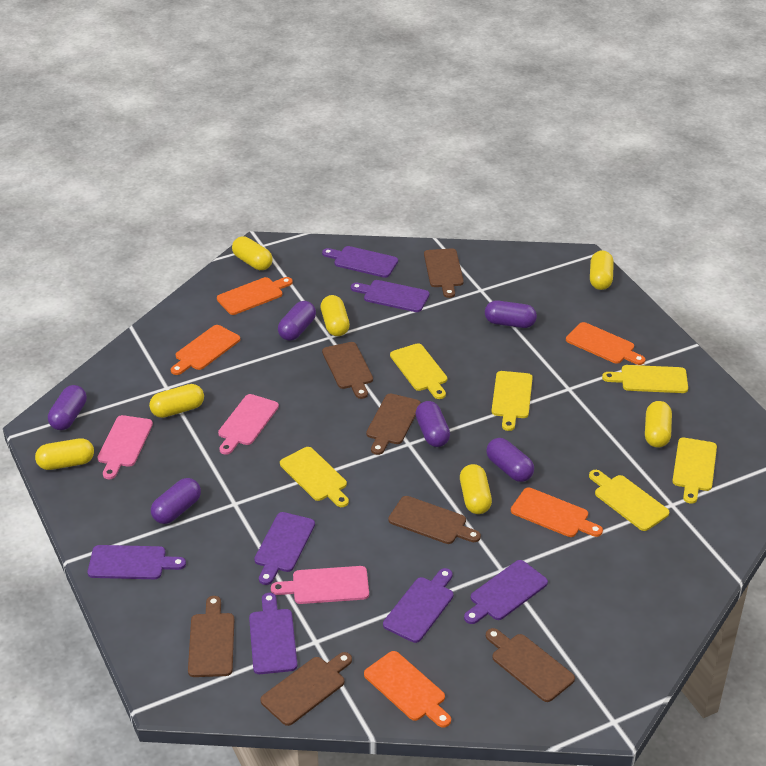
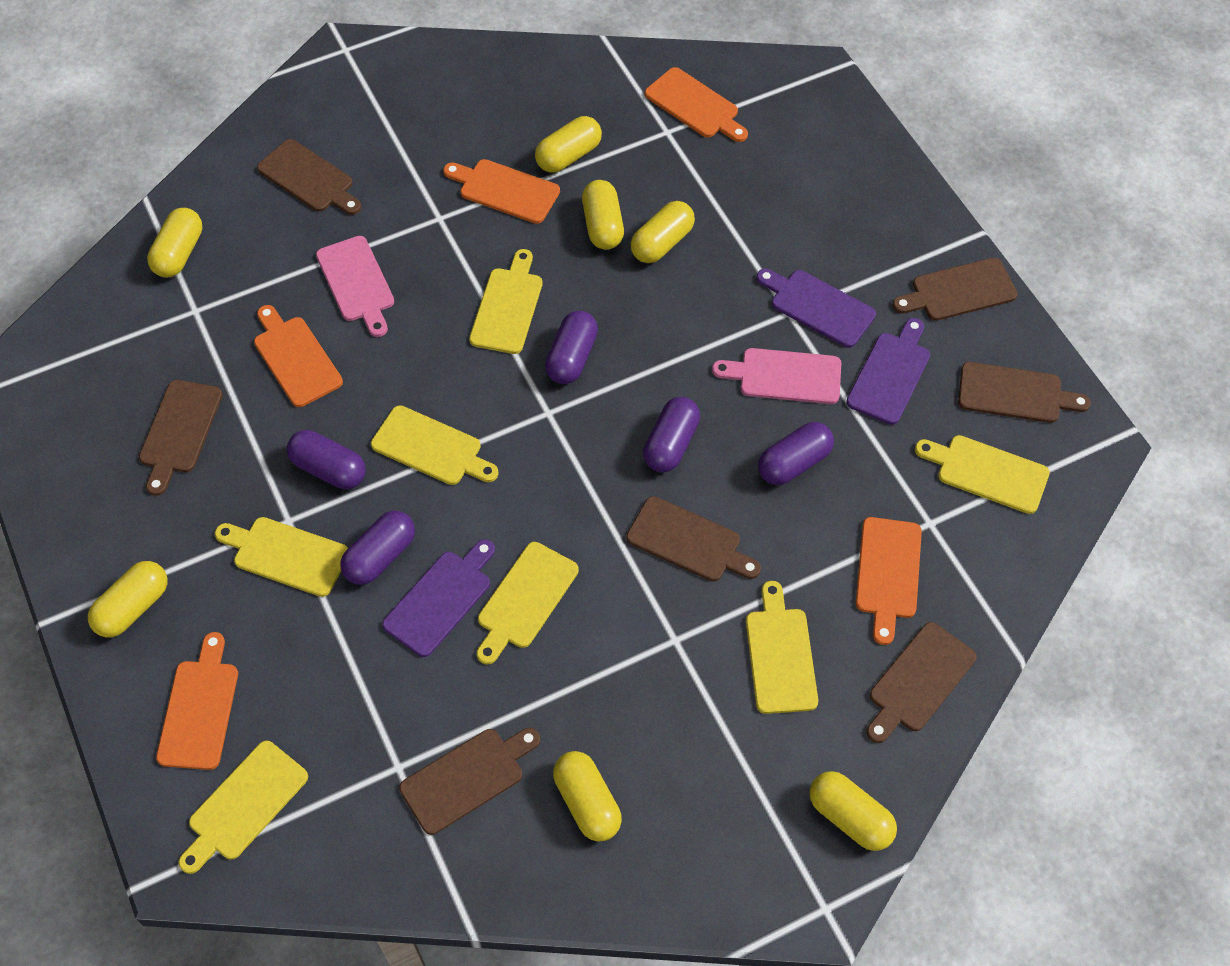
pink cutting board: 3 -> 2
purple capsule: 6 -> 5
purple cutting board: 7 -> 3
yellow cutting board: 6 -> 7

